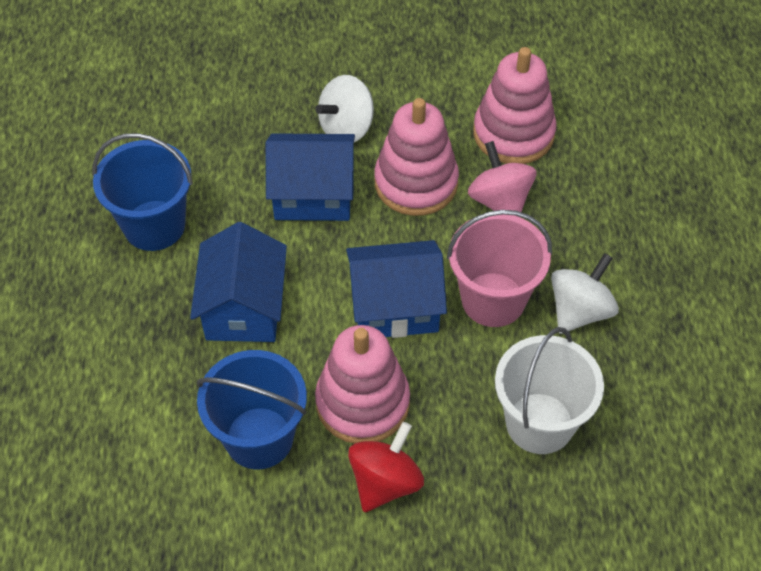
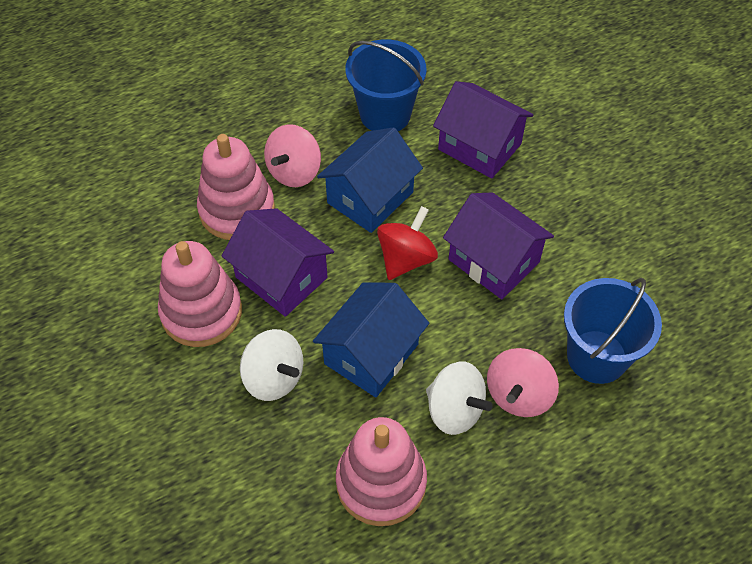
blue house: 3 -> 2
pink bucket: 1 -> 0
pink spinning top: 1 -> 2
purple house: 0 -> 3
white bucket: 1 -> 0

